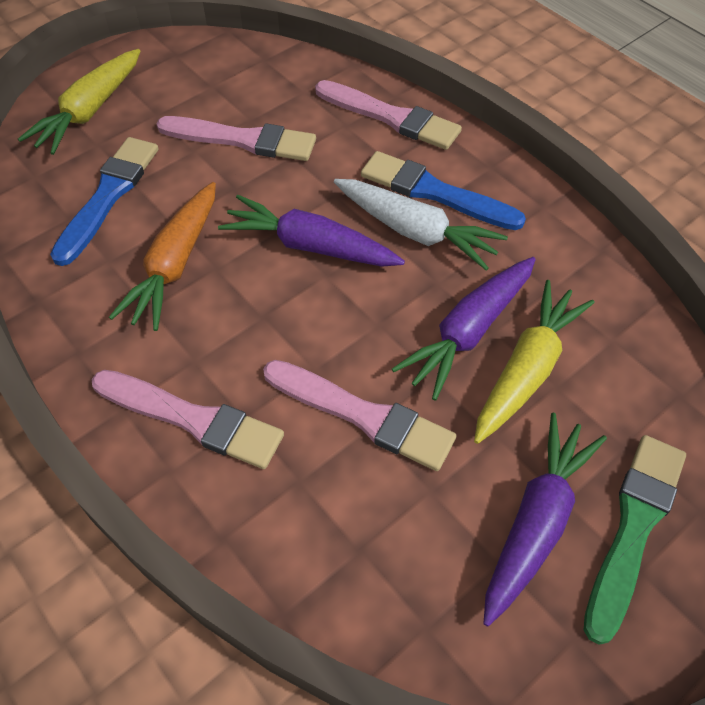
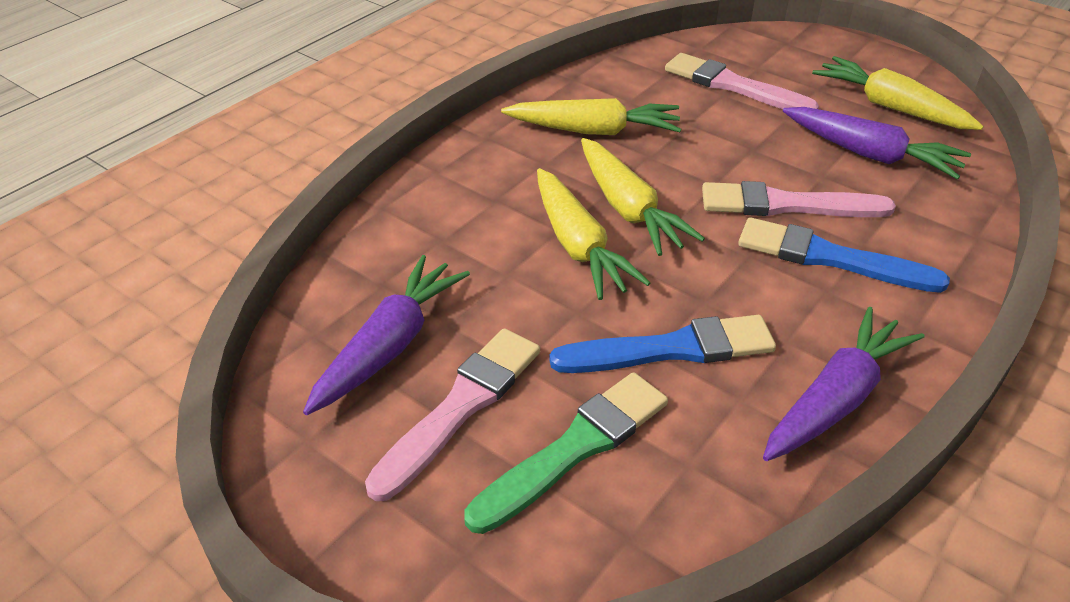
orange carrot: 1 -> 0
pink brush: 4 -> 3
white carrot: 1 -> 0
yellow carrot: 2 -> 4

